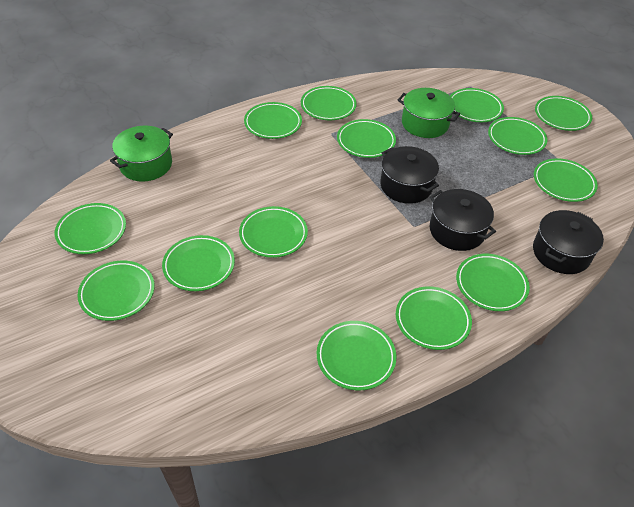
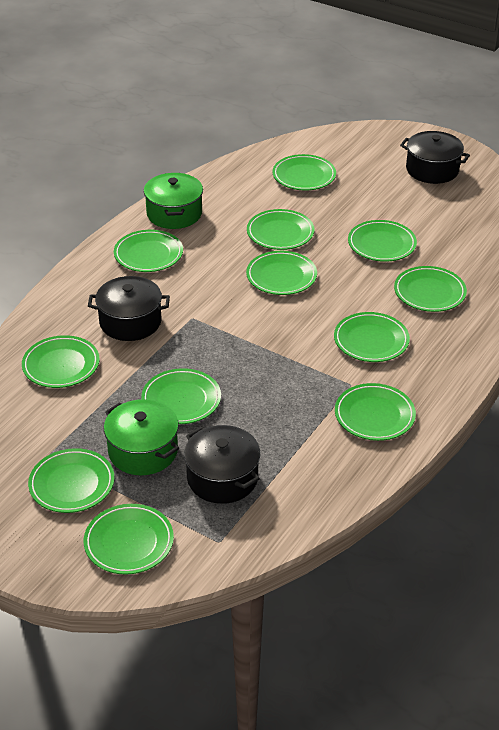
green plate: 14 -> 12

